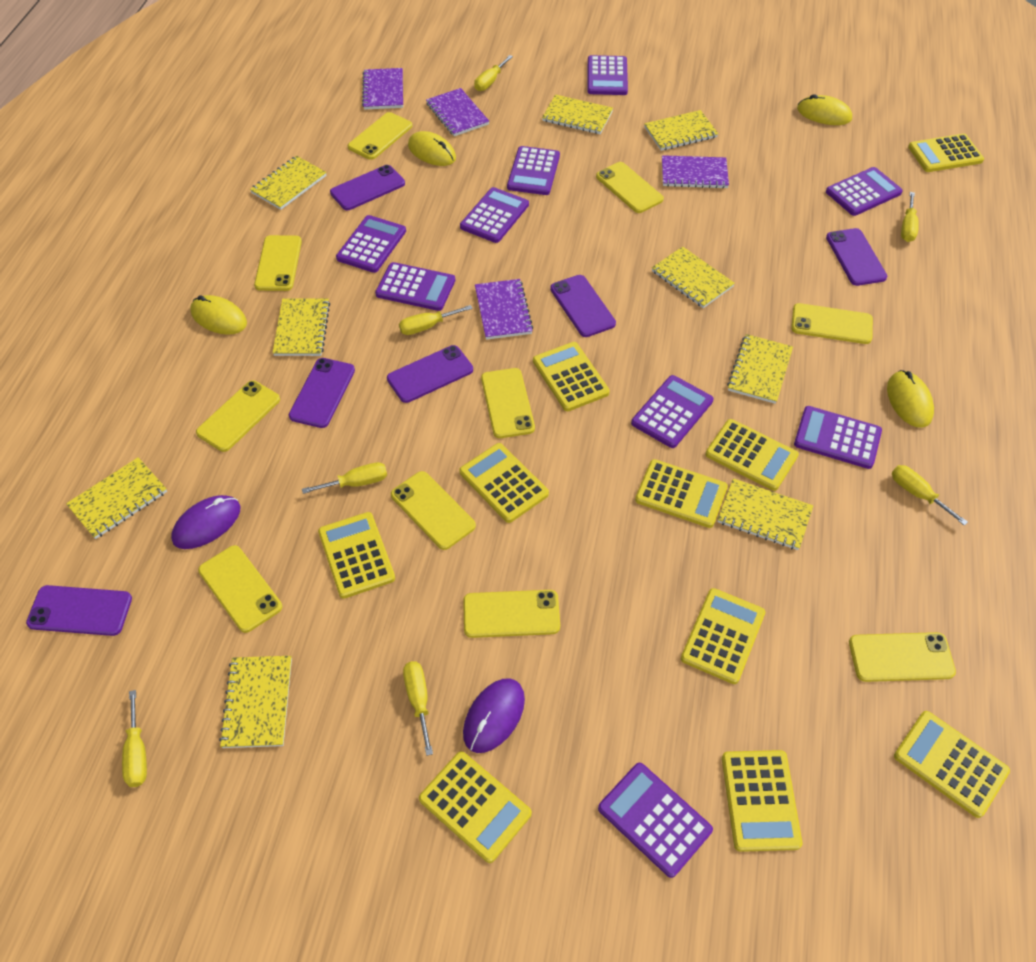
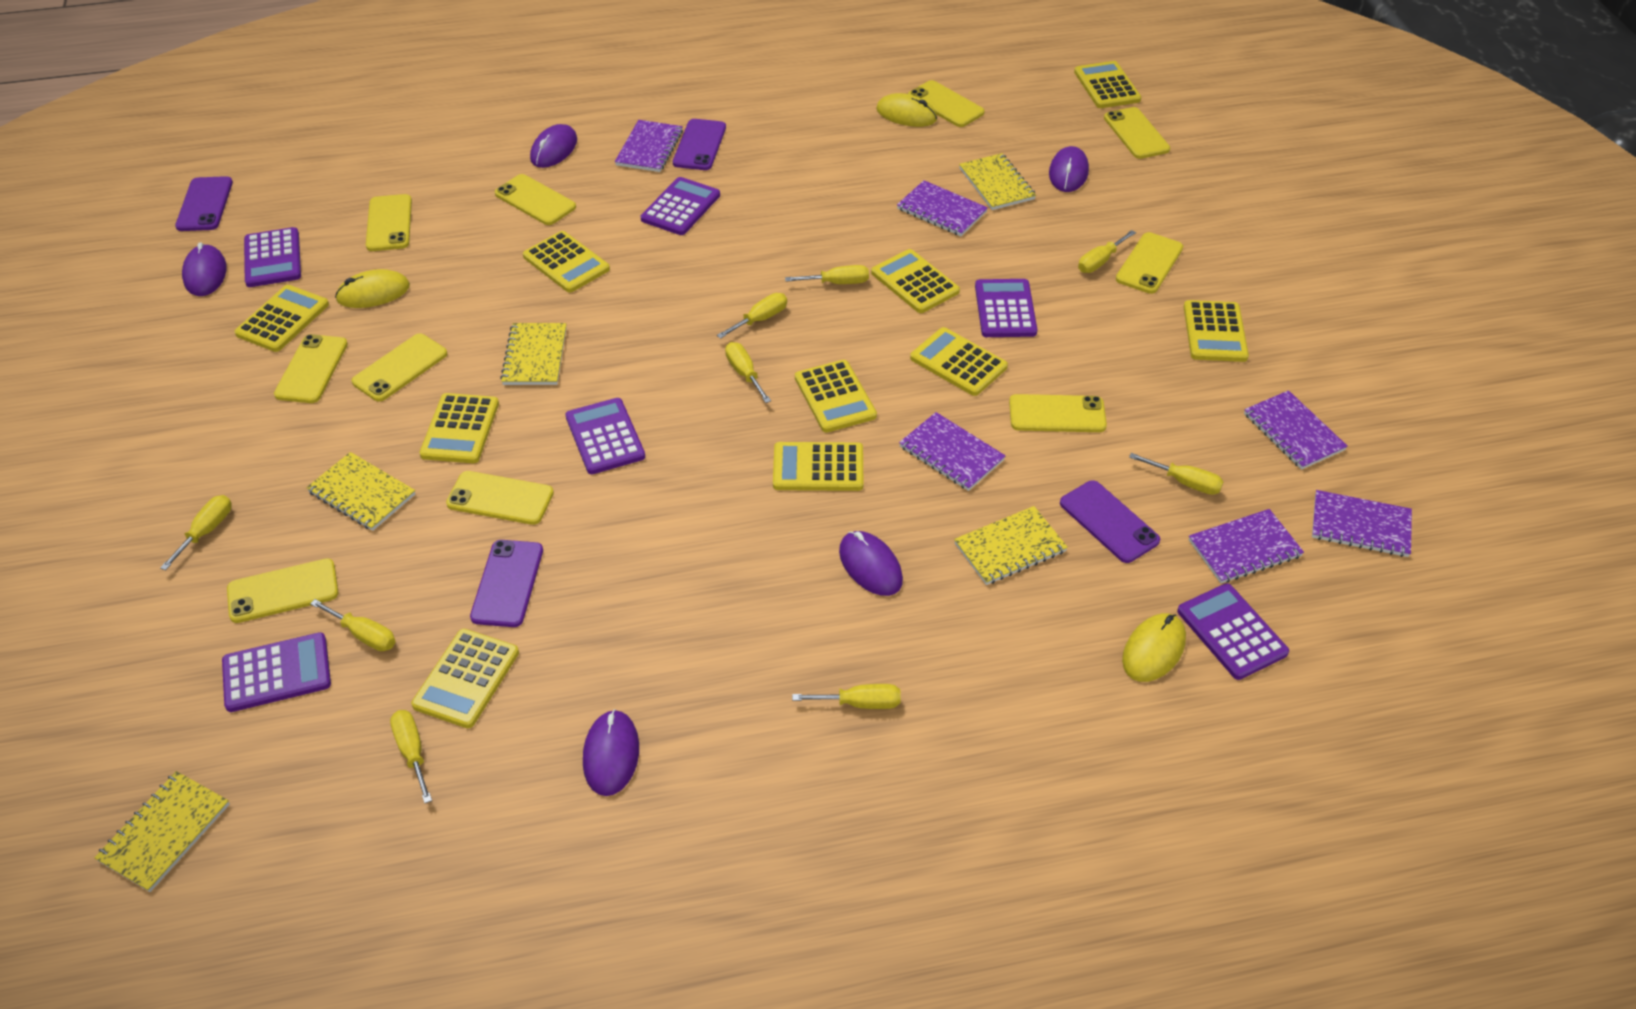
purple calculator: 9 -> 6
purple mouse: 2 -> 5
purple notebook: 4 -> 6
purple phone: 6 -> 4
yellow mouse: 4 -> 3
yellow notebook: 9 -> 5
yellow screwdriver: 7 -> 9

